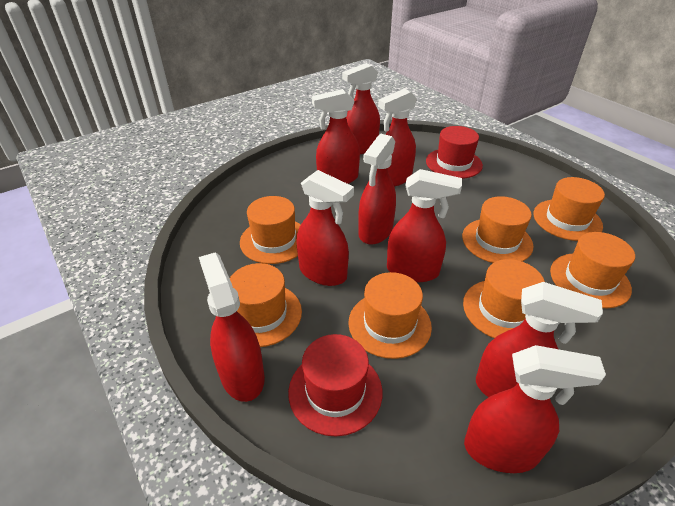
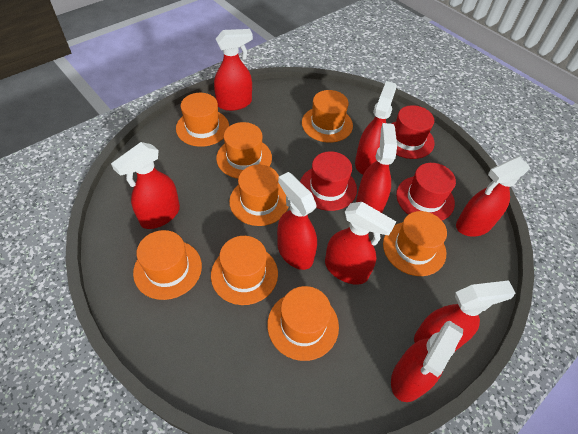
orange hat: 7 -> 8
red hat: 2 -> 3

